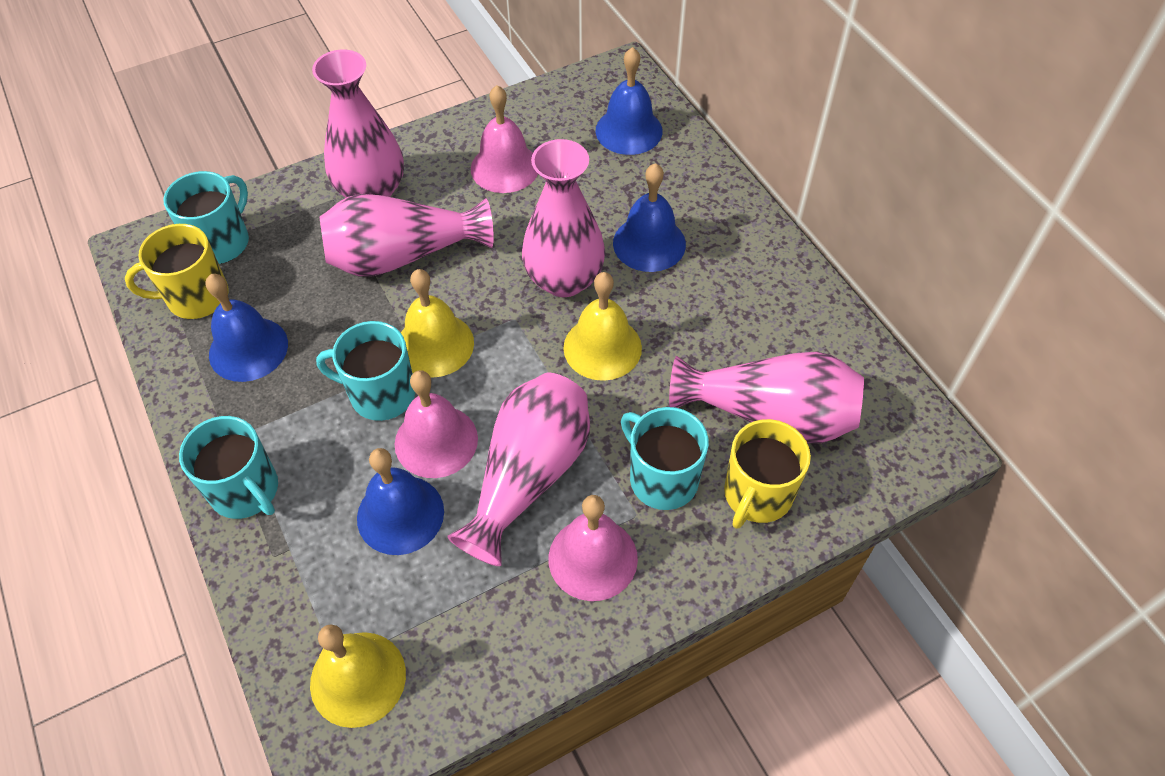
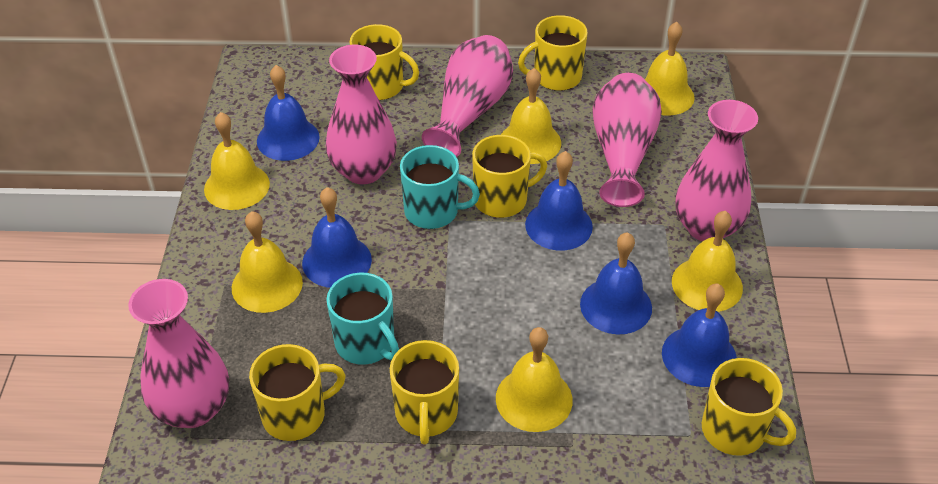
blue bell: 4 -> 5
pink bell: 3 -> 0
turquoise mug: 4 -> 2
yellow bell: 3 -> 6
yellow mug: 2 -> 6

